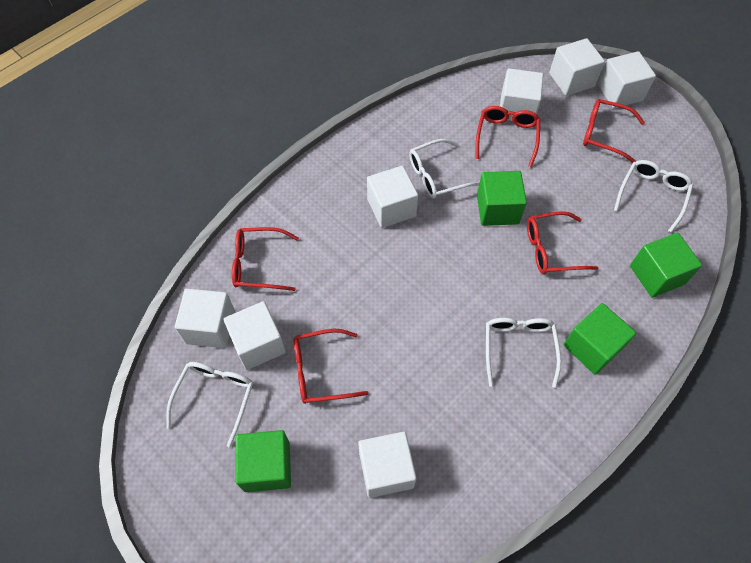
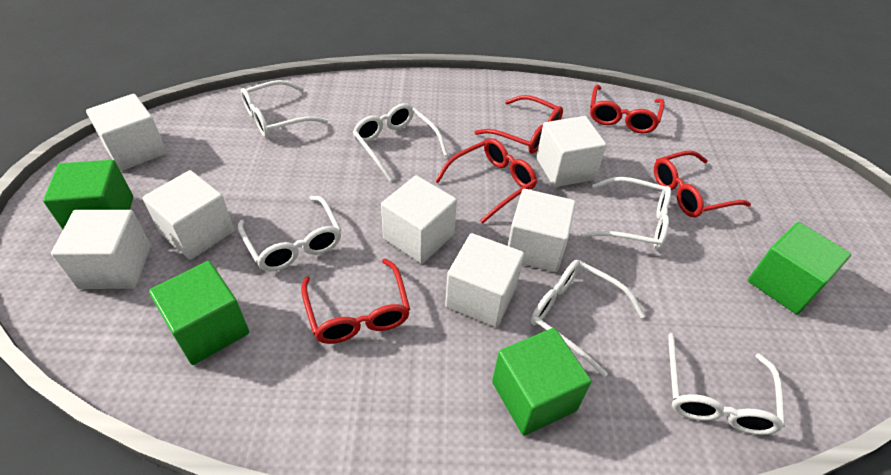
white glasses: 4 -> 6

